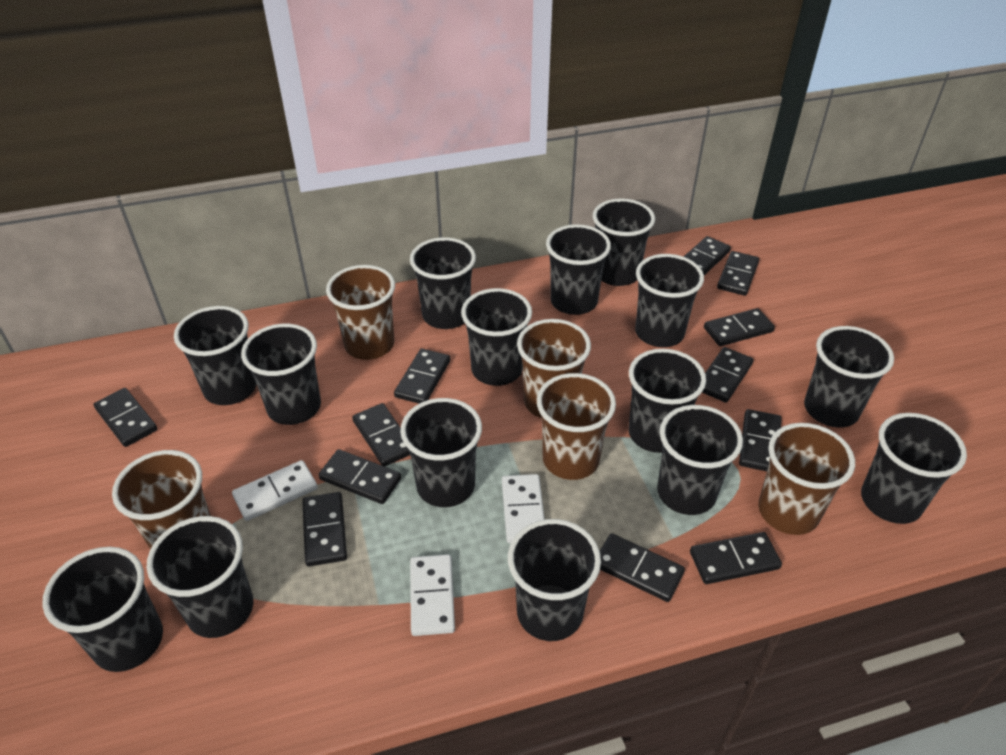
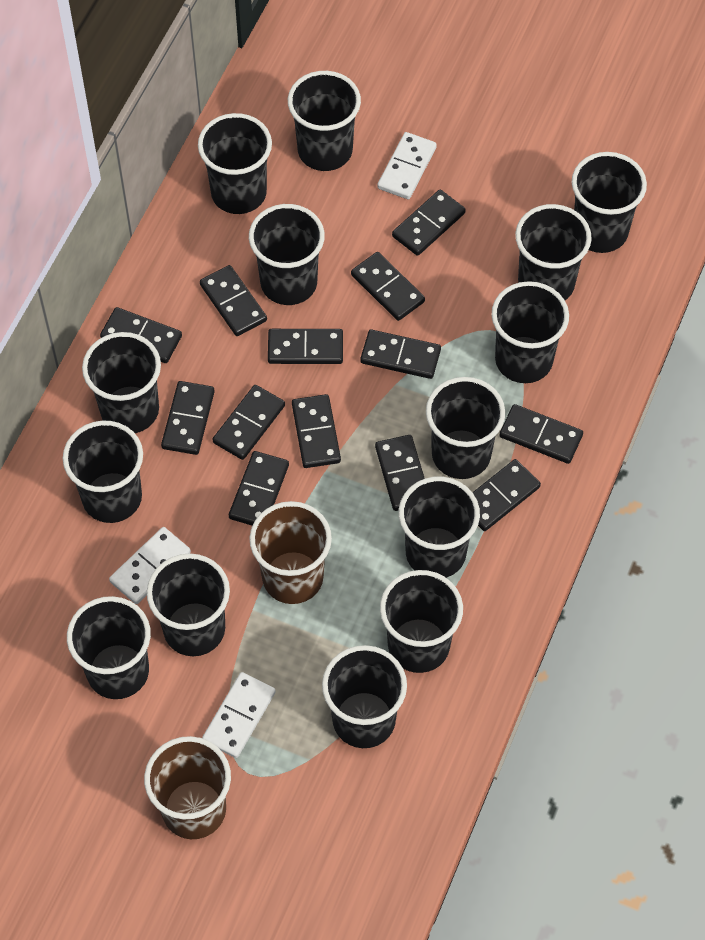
black cup: 15 -> 14
black domino: 12 -> 13
brown cup: 5 -> 2

